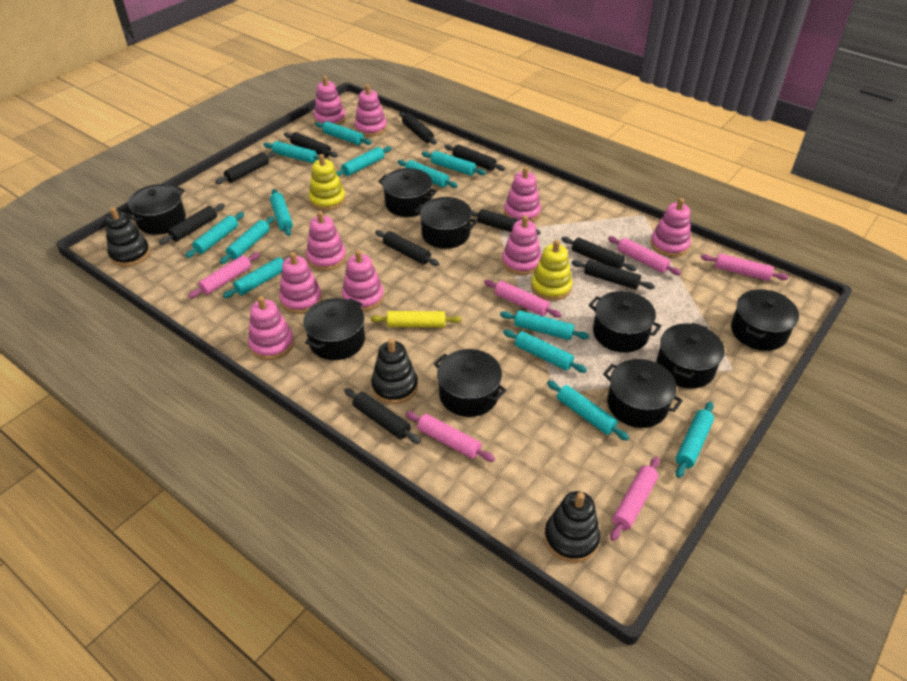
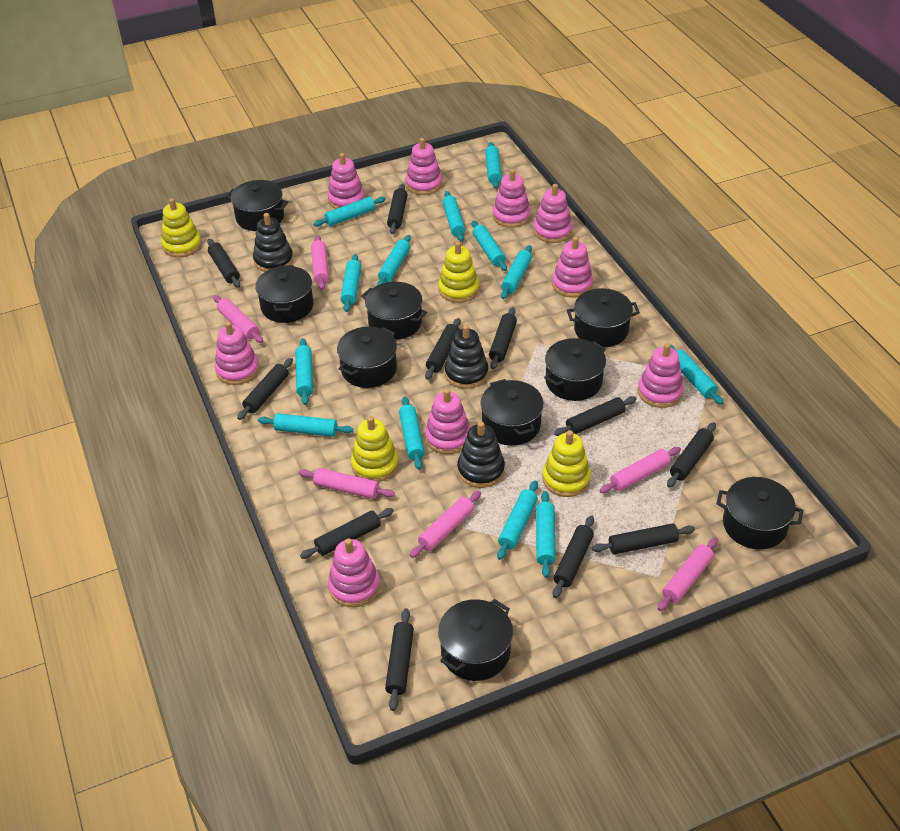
black rolling pin: 10 -> 11
yellow rolling pin: 1 -> 0
yellow stacking toy: 2 -> 4

